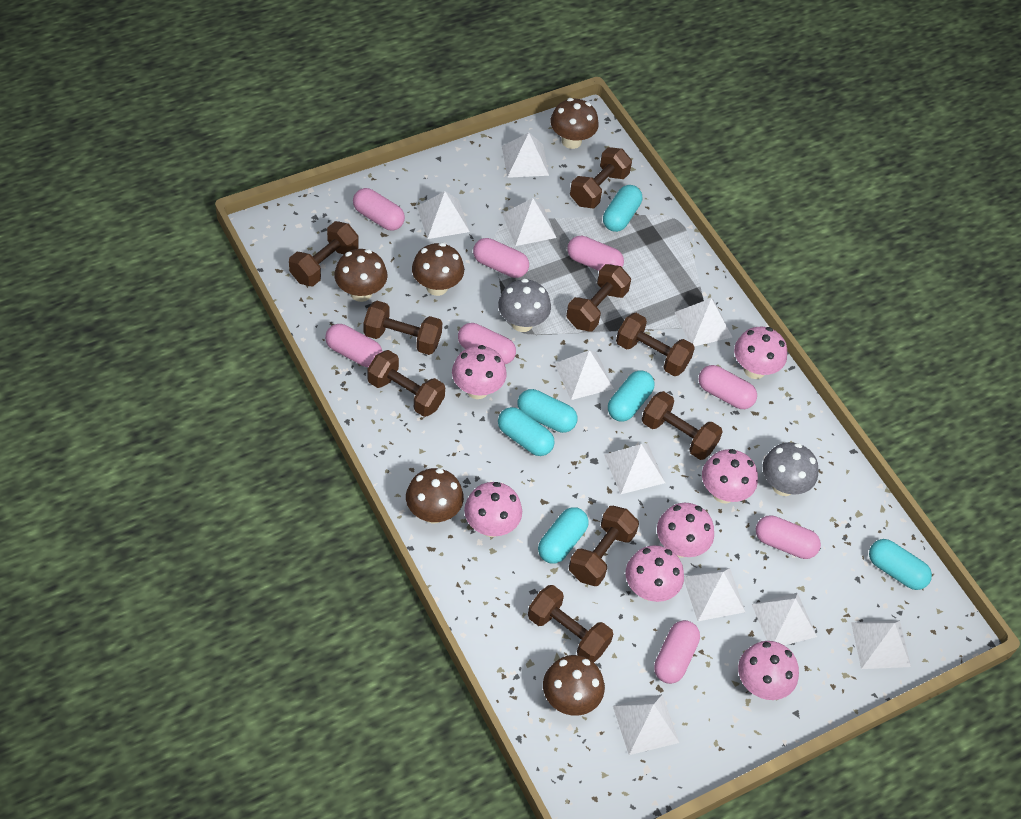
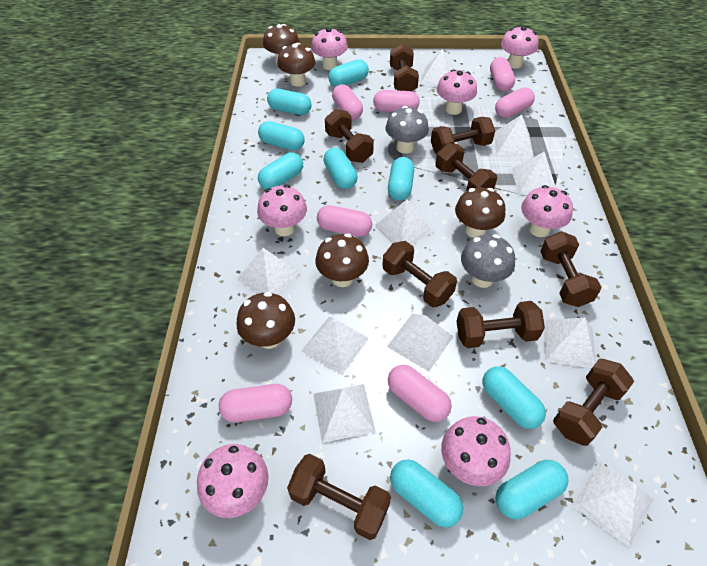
pink capsule: 8 -> 7
turquoise capsule: 6 -> 9

